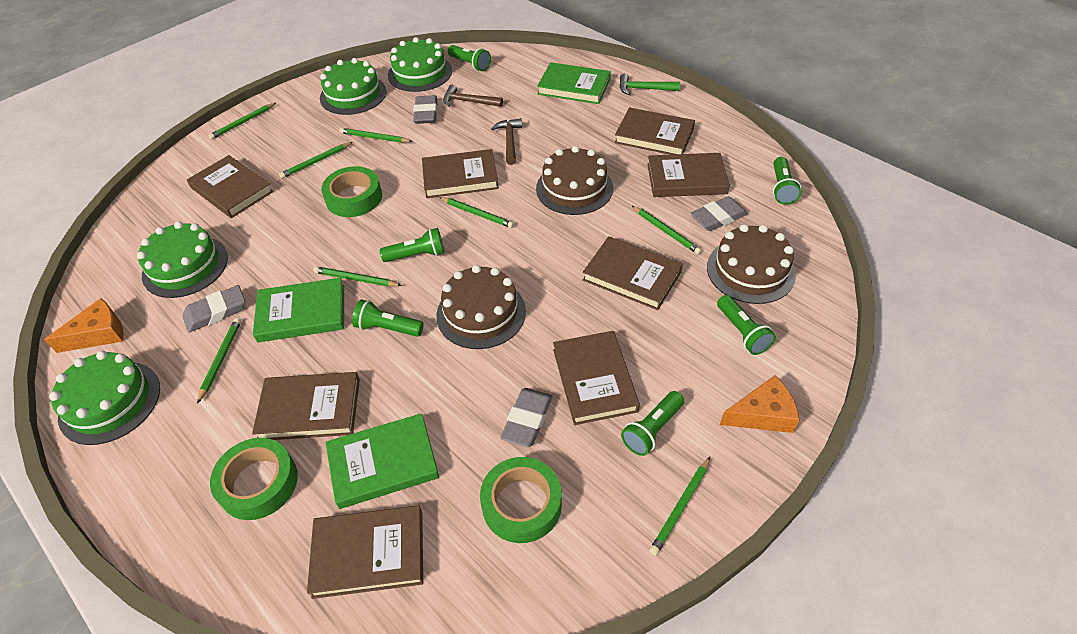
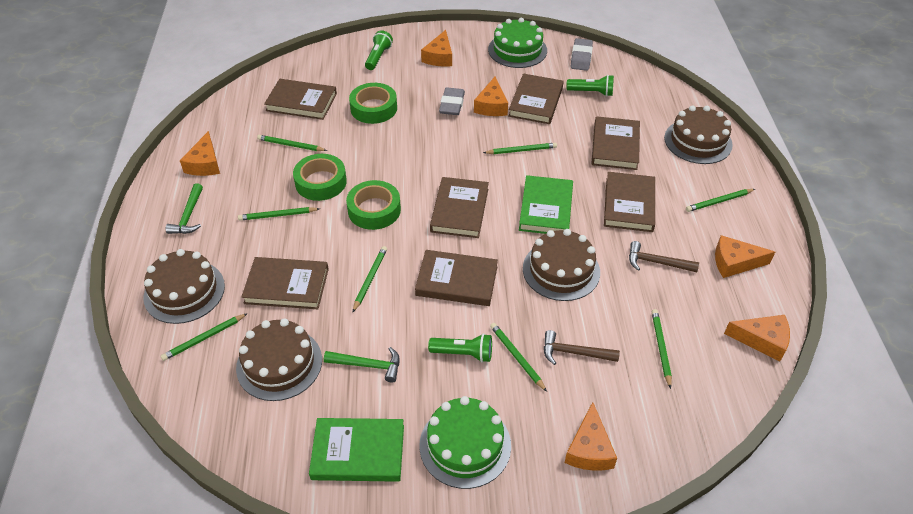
brown book: 8 -> 7
brown cake: 3 -> 4
green book: 3 -> 2
green cake: 4 -> 2
green flashlight: 6 -> 3
green hammer: 1 -> 2
grey eraser: 4 -> 2
orange cheese: 2 -> 6

